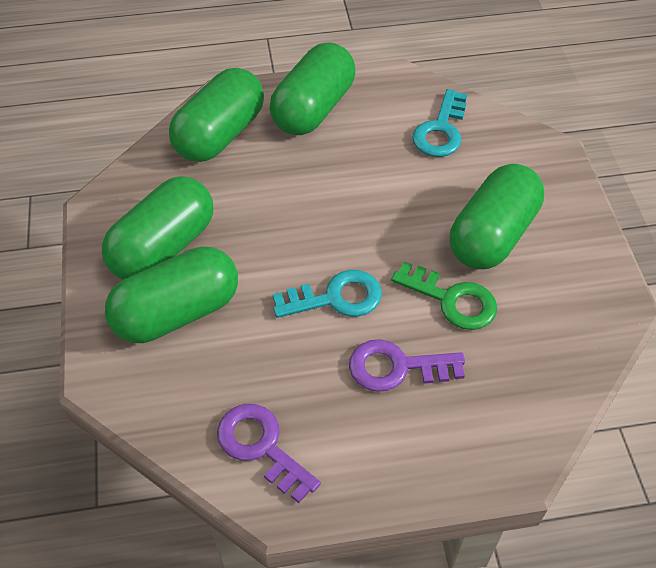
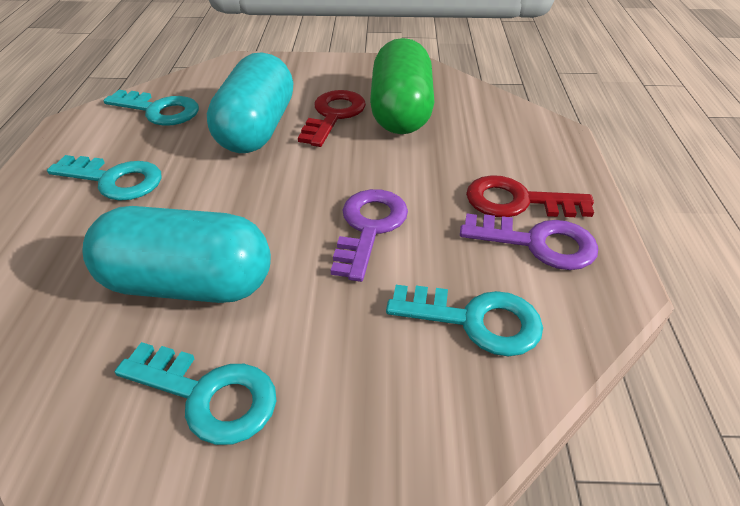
green capsule: 5 -> 1
green key: 1 -> 0
red key: 0 -> 2
turquoise capsule: 0 -> 2
turquoise key: 2 -> 4

